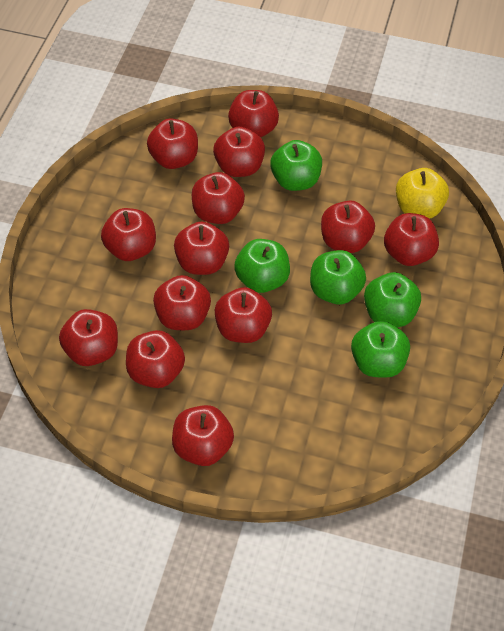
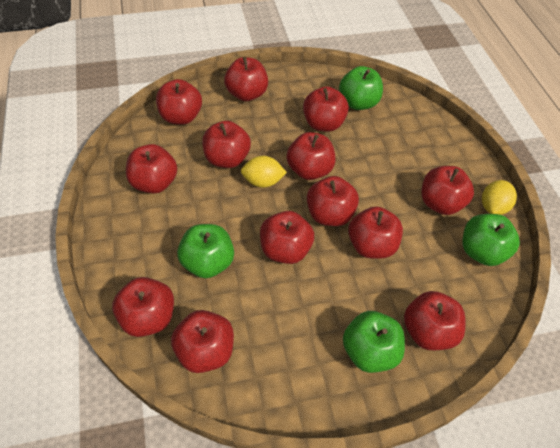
green apple: 5 -> 4
yellow apple: 1 -> 0
yellow lemon: 0 -> 2

